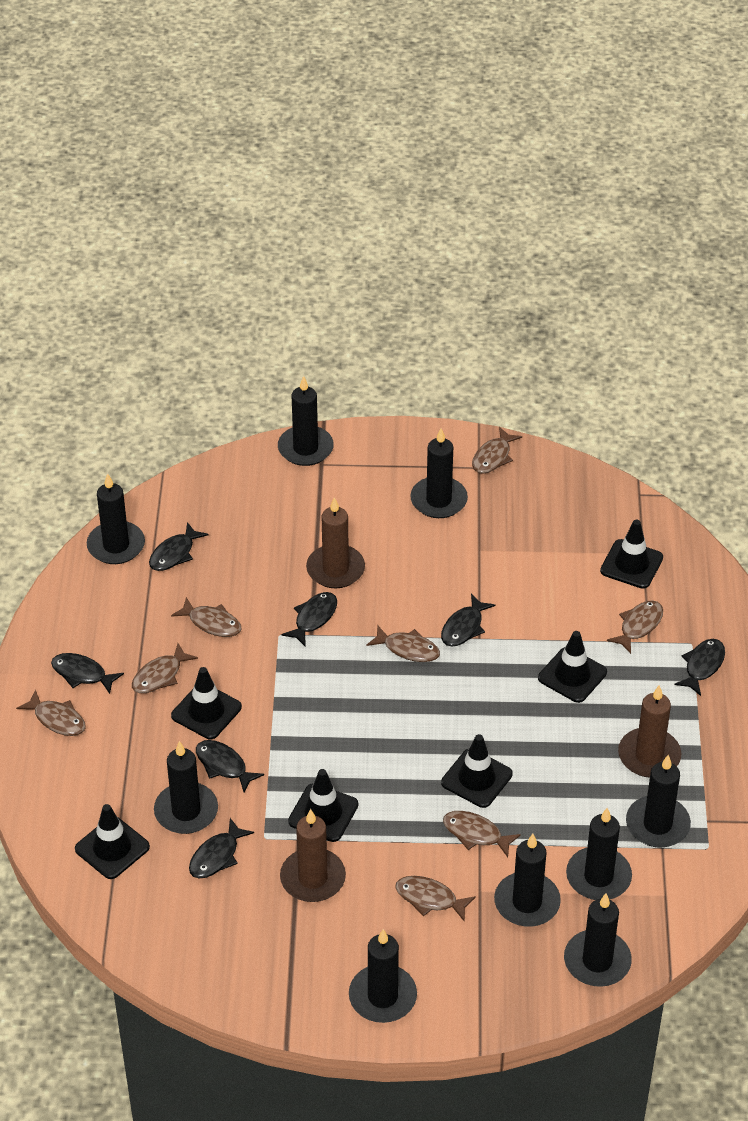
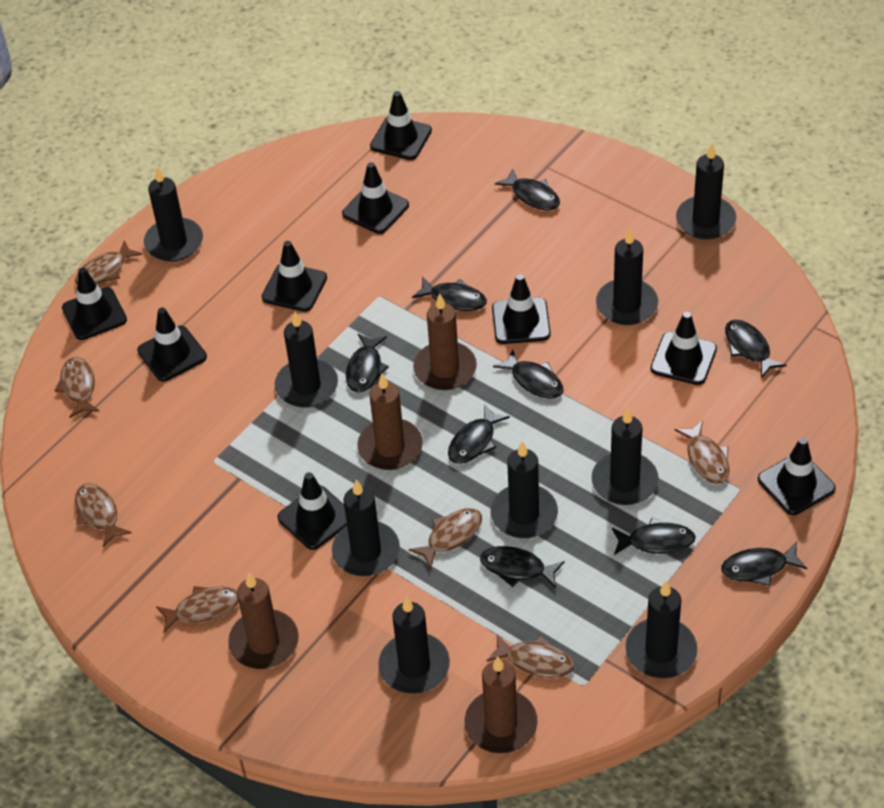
black fish: 7 -> 9
black traffic cone: 6 -> 9
brown candle: 3 -> 4
brown fish: 8 -> 7

